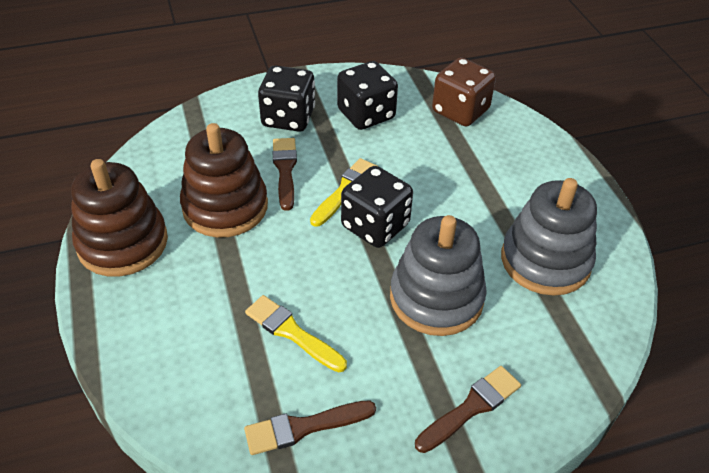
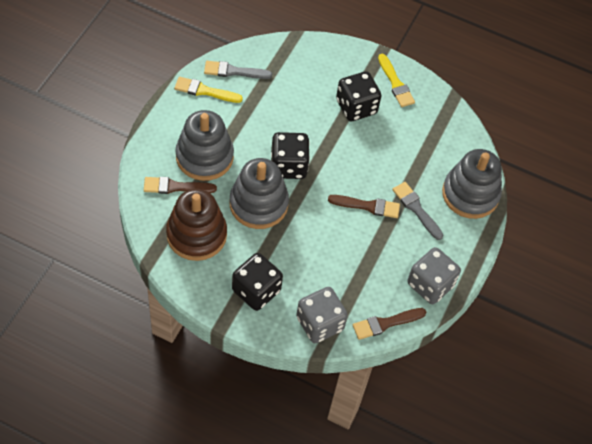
brown dice: 1 -> 0
brown stacking toy: 2 -> 1
grey brush: 0 -> 2
grey dice: 0 -> 2
grey stacking toy: 2 -> 3

